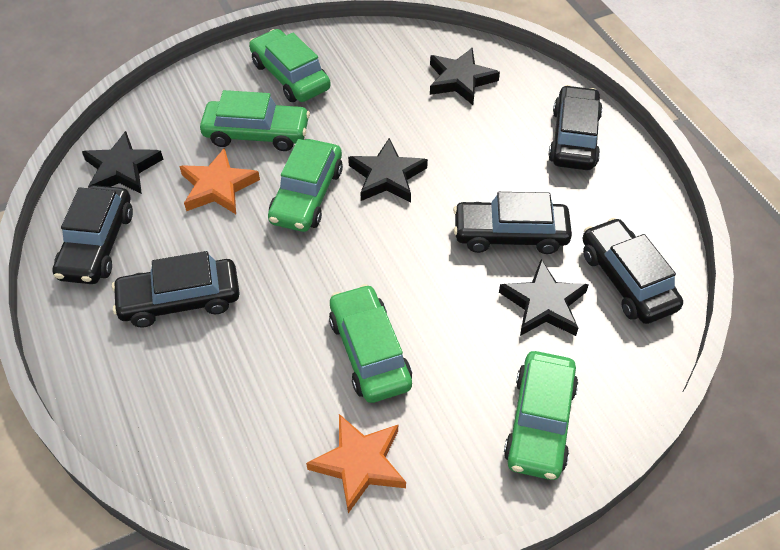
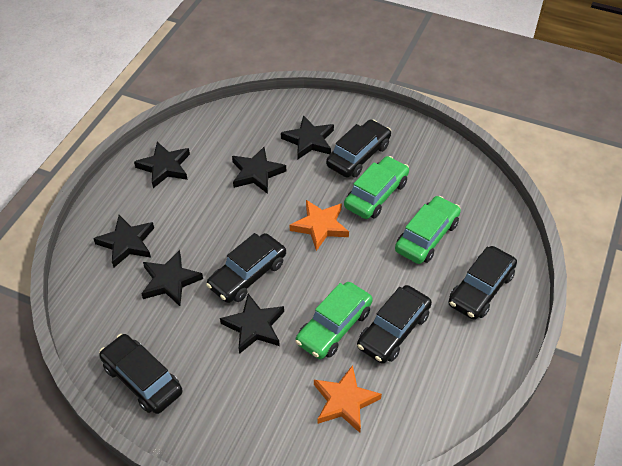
black star: 4 -> 6
green car: 5 -> 3

